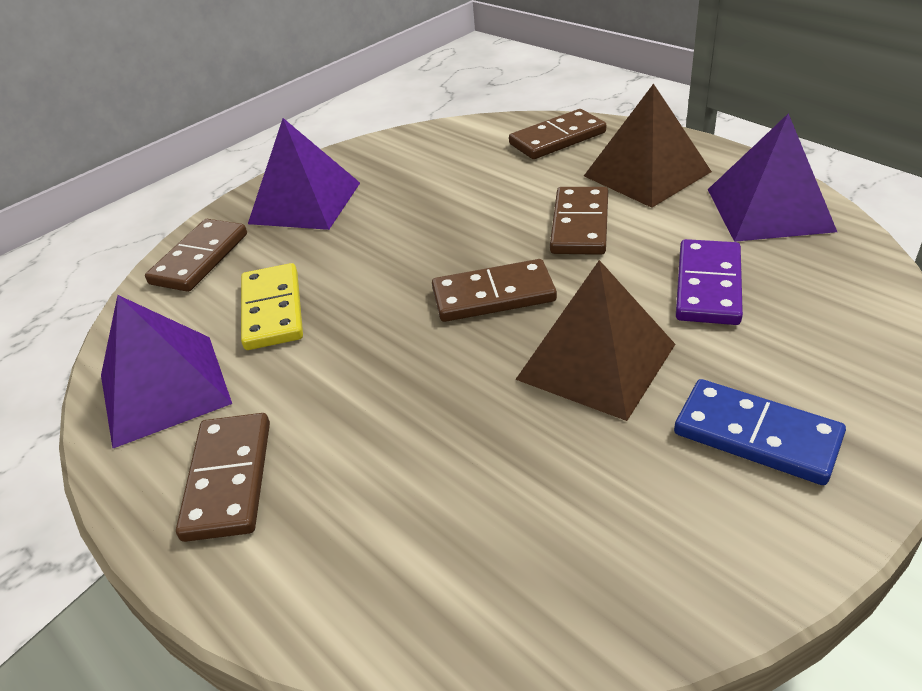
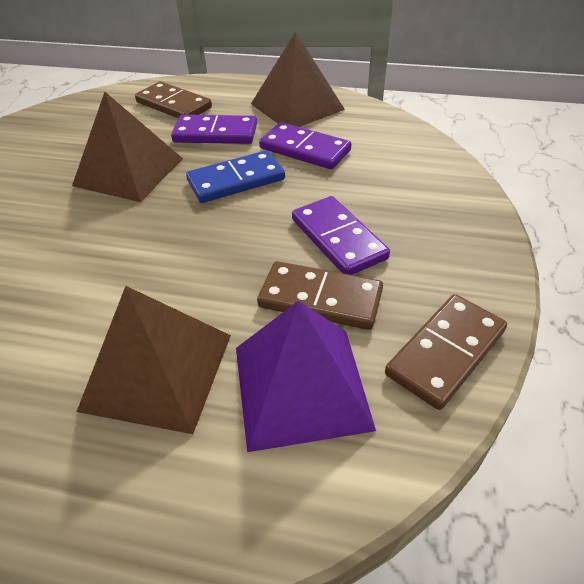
brown domino: 5 -> 3
brown pyramid: 2 -> 3
purple domino: 1 -> 3
purple pyramid: 3 -> 1
yellow domino: 1 -> 0

